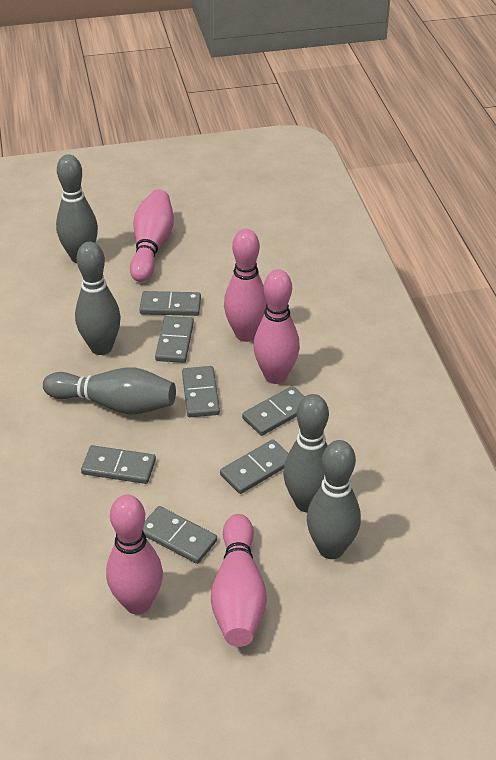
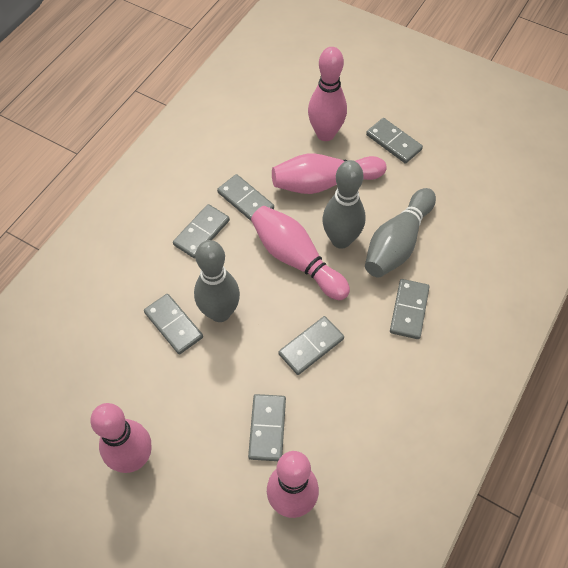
grey bowling pin: 5 -> 3

